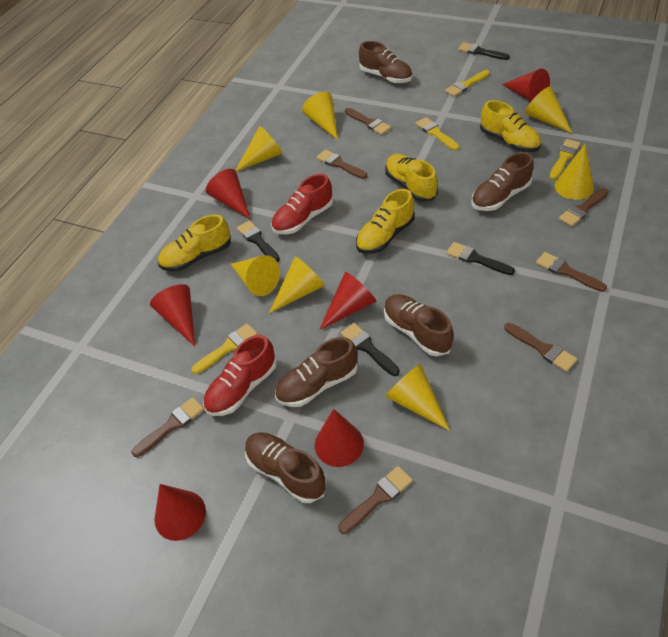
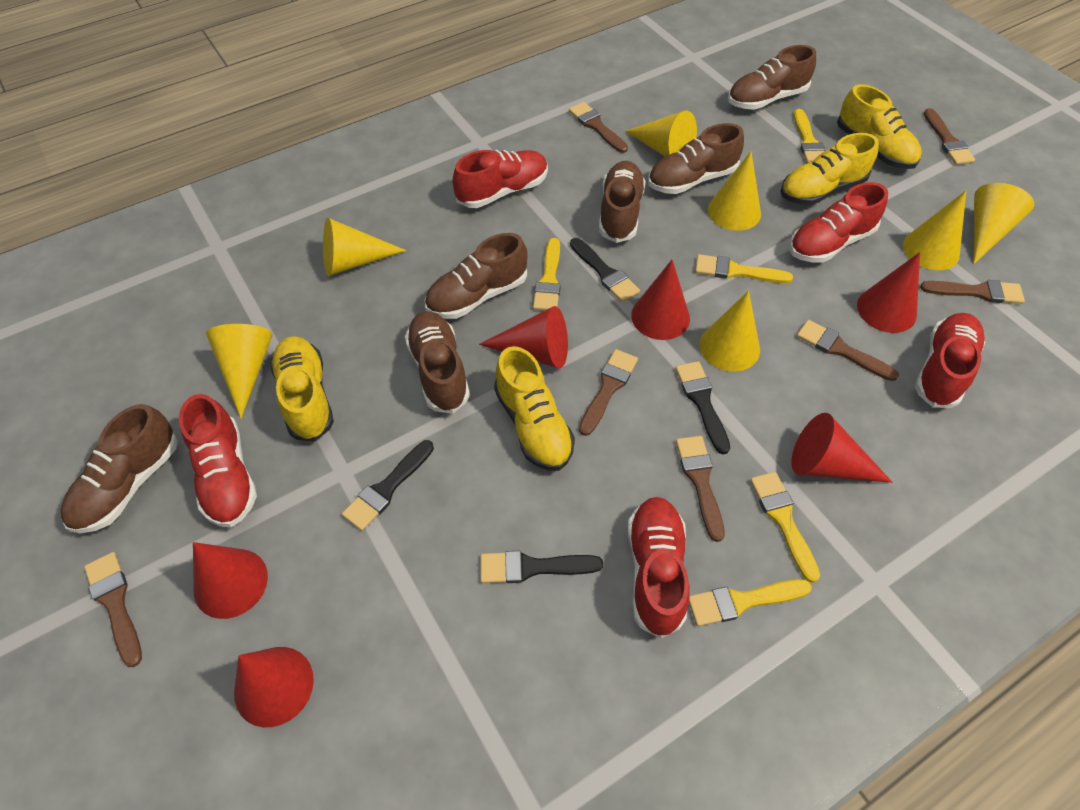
brown shoe: 5 -> 6
red shoe: 2 -> 5
yellow brush: 4 -> 5

